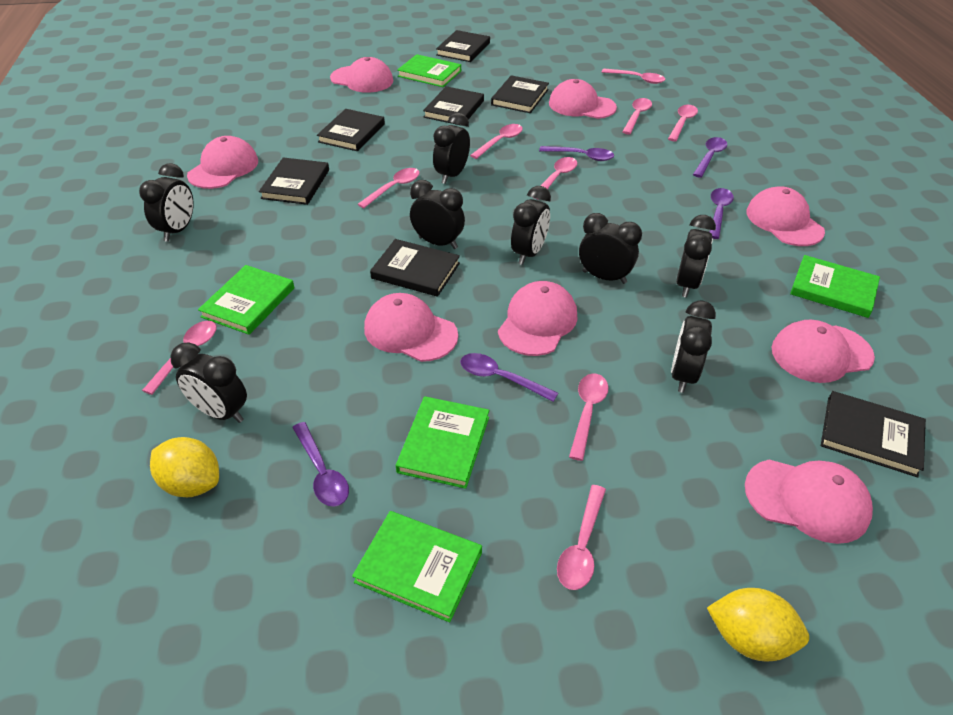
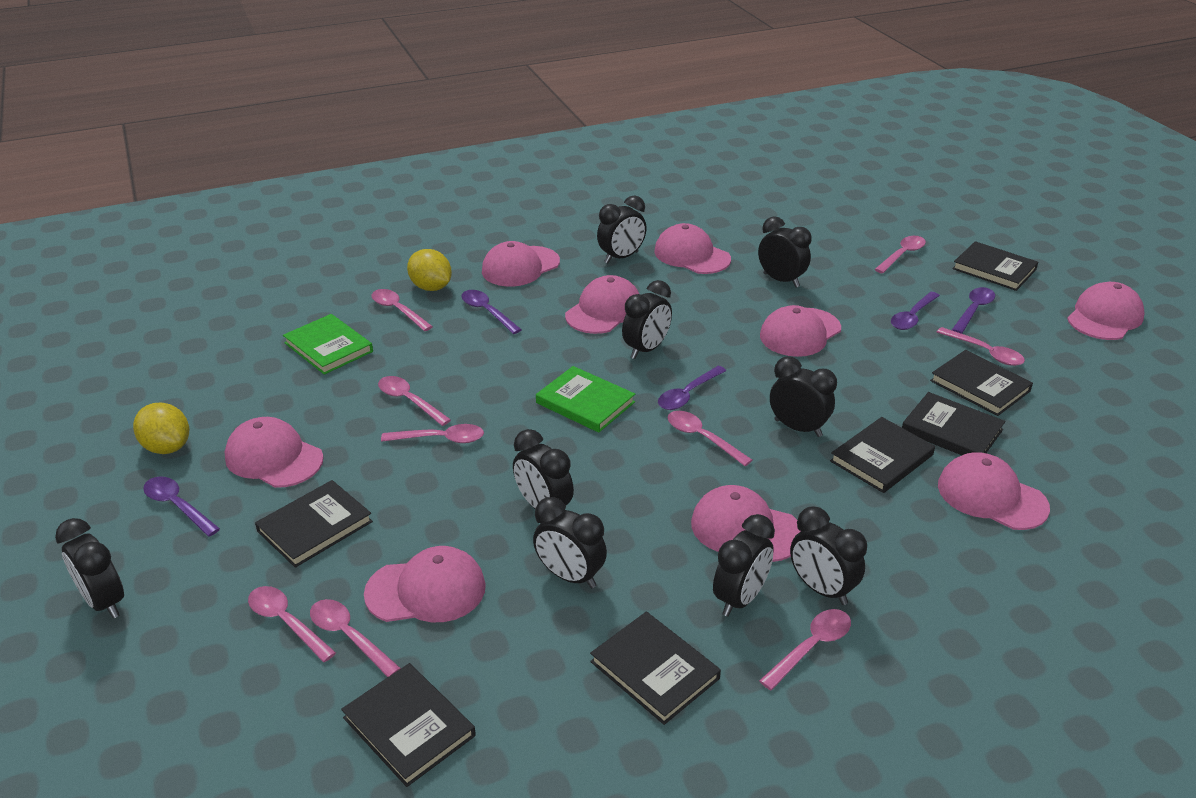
black clock: 8 -> 9
green book: 5 -> 2
pink cap: 8 -> 9

